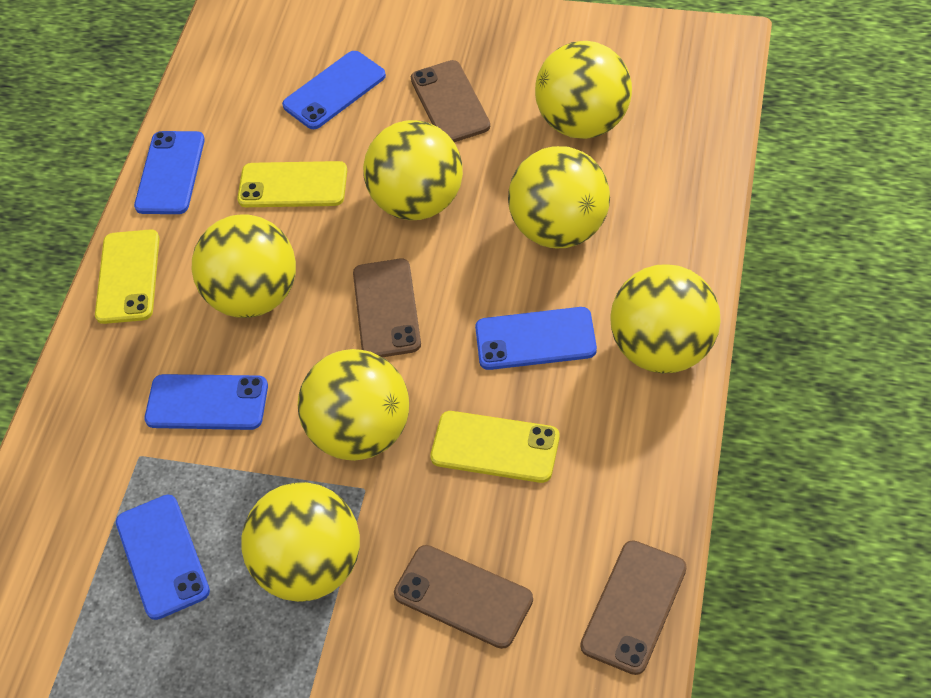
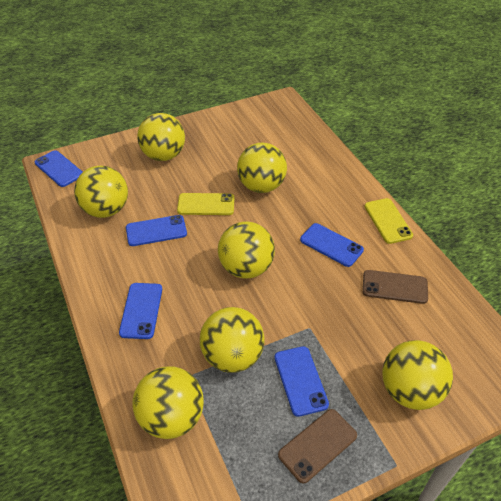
brown phone: 4 -> 2
yellow phone: 3 -> 2

